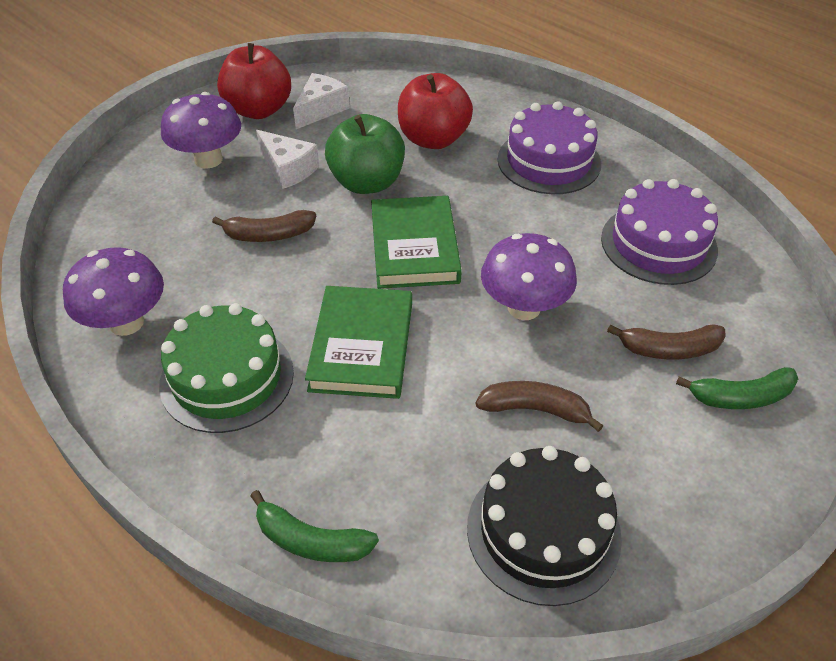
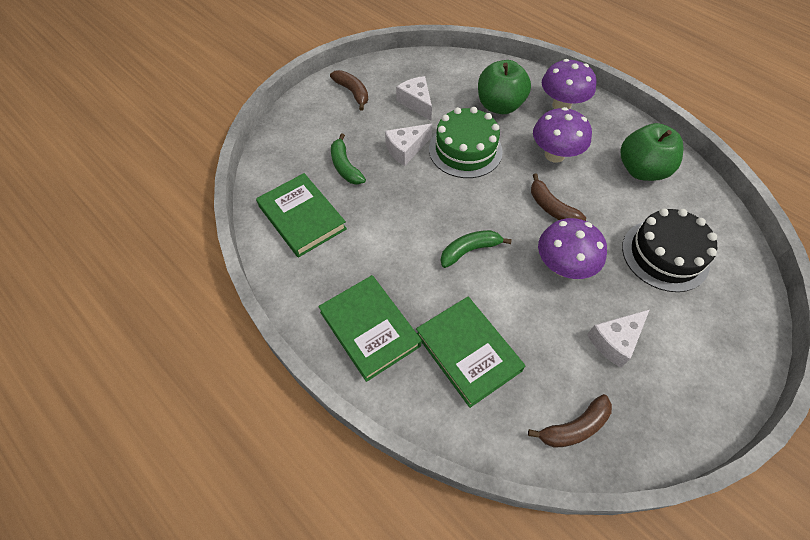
green apple: 1 -> 2
green book: 2 -> 3
purple cake: 2 -> 0
red apple: 2 -> 0
white cheese: 2 -> 3

